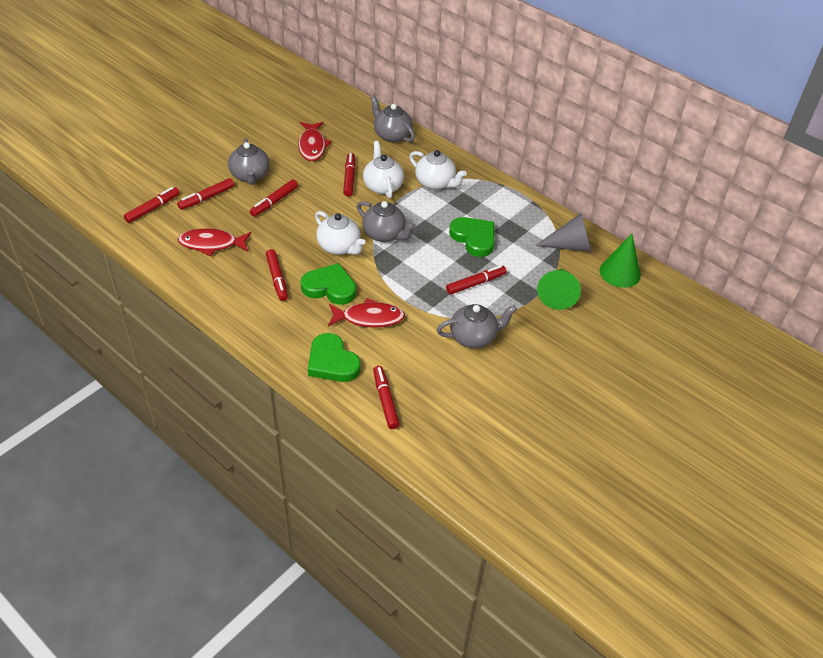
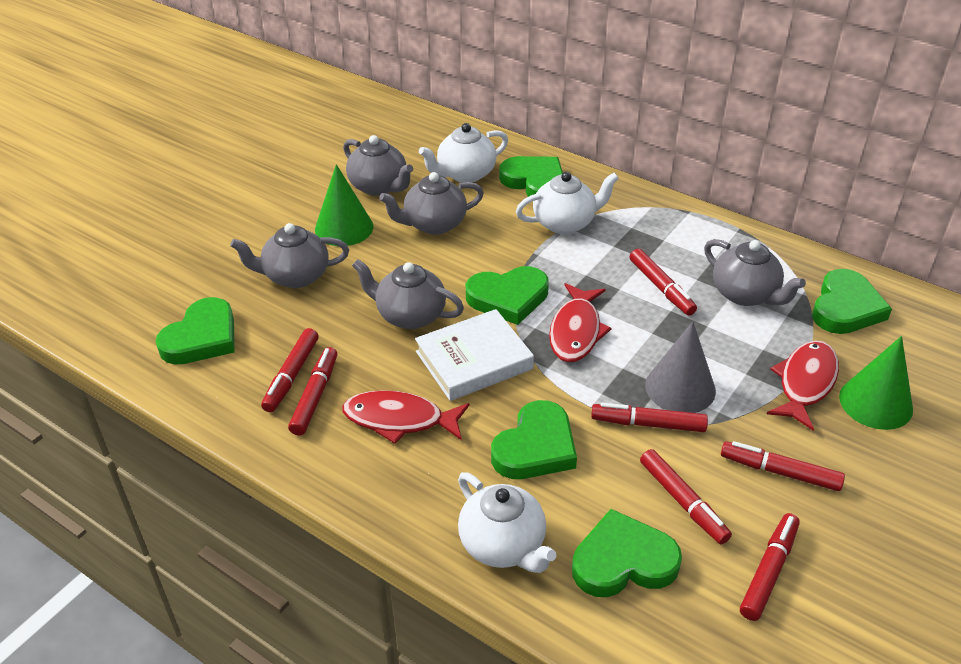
green heart: 3 -> 6
grey teapot: 4 -> 5
white book: 0 -> 1

